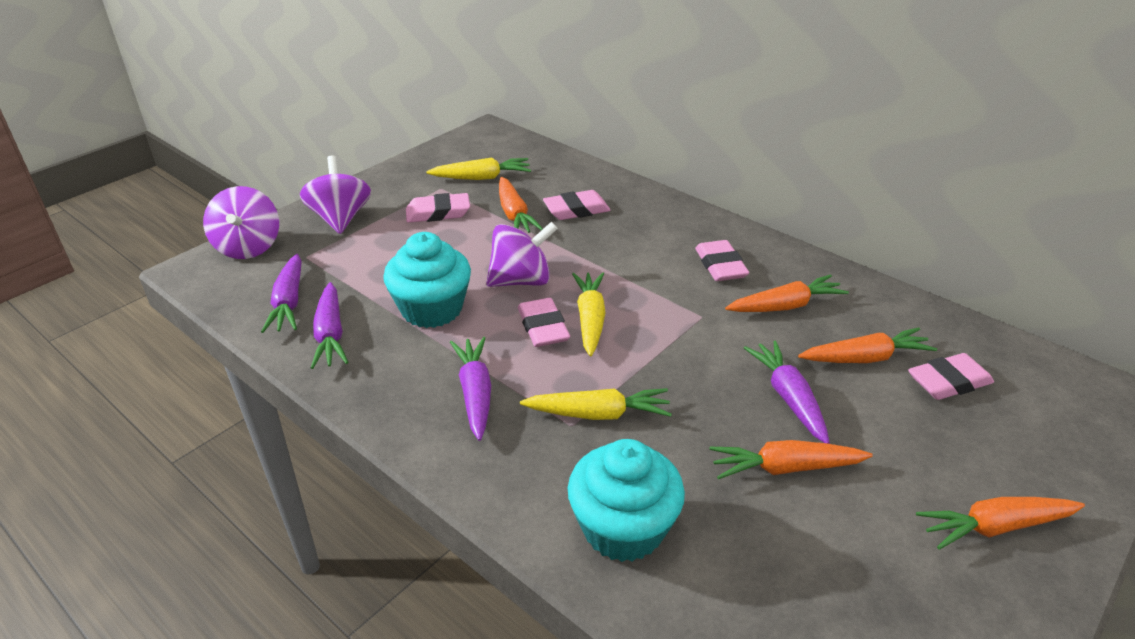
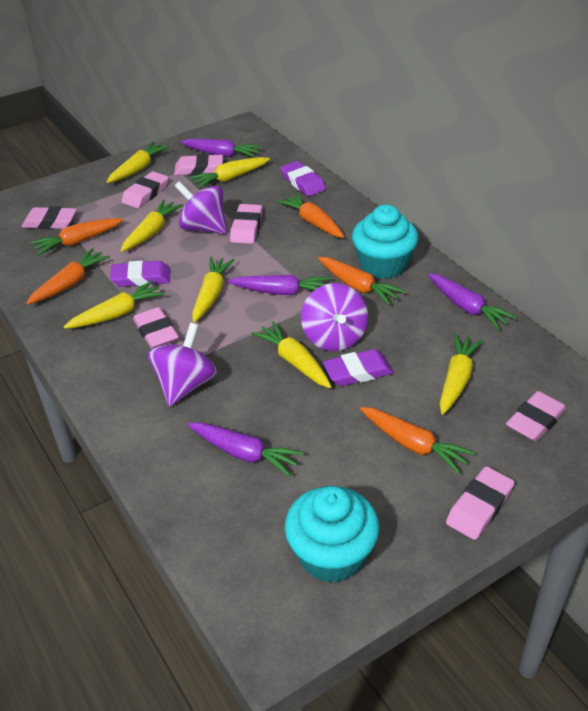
pink eraser: 5 -> 7
purple eraser: 0 -> 3
yellow carrot: 3 -> 7

